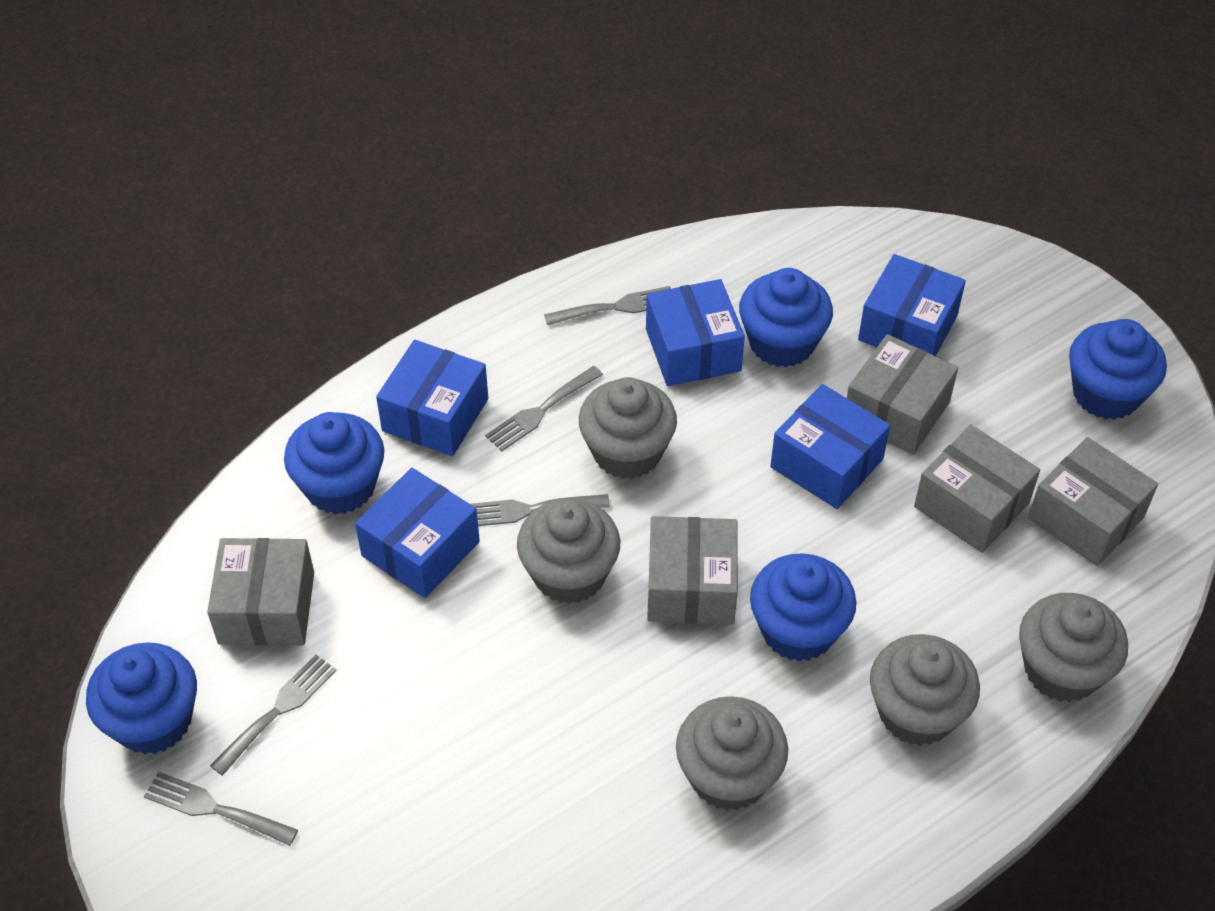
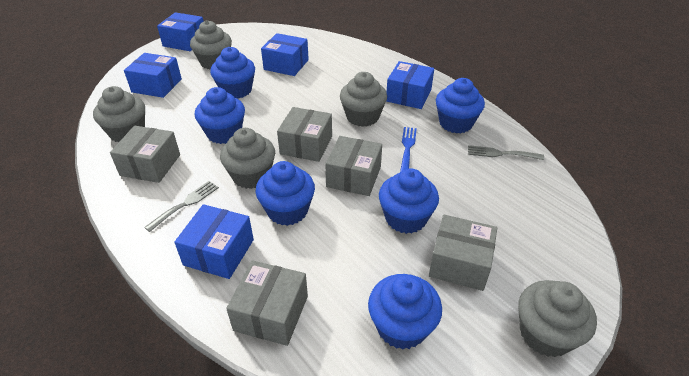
blue cupcake: 5 -> 6
blue fork: 0 -> 1
grey fork: 5 -> 2

